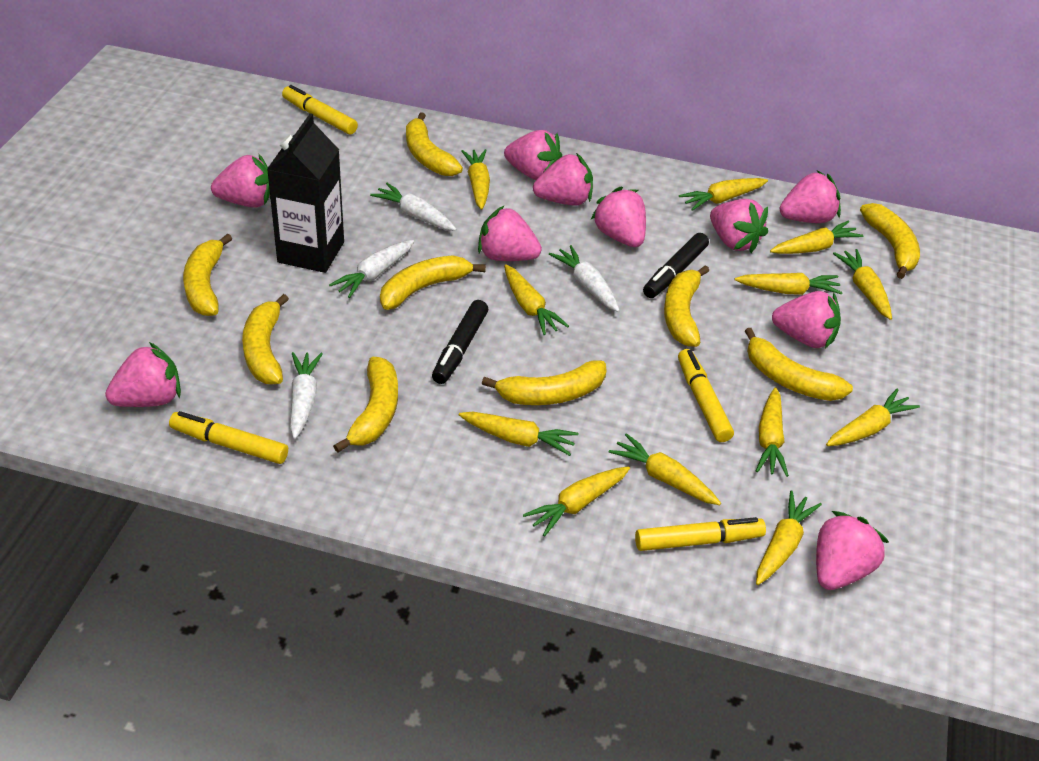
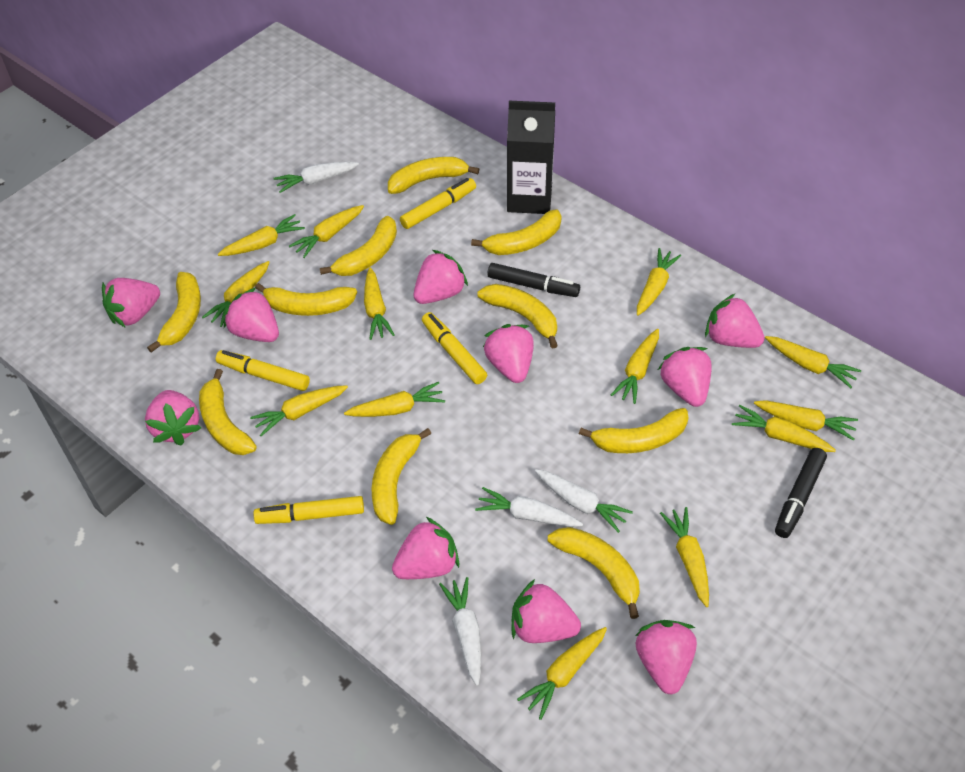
yellow banana: 9 -> 10
yellow carrot: 12 -> 13

